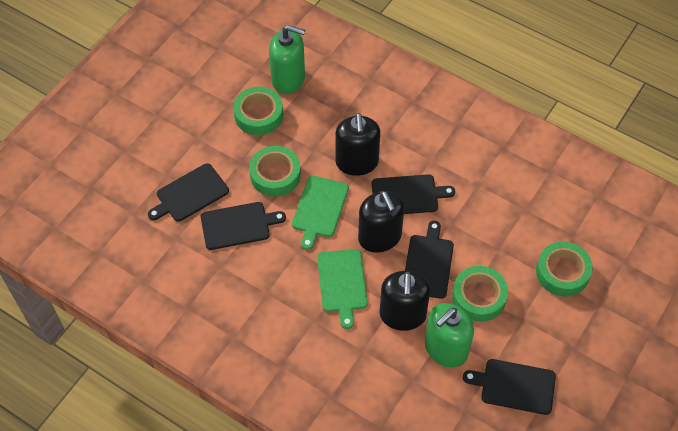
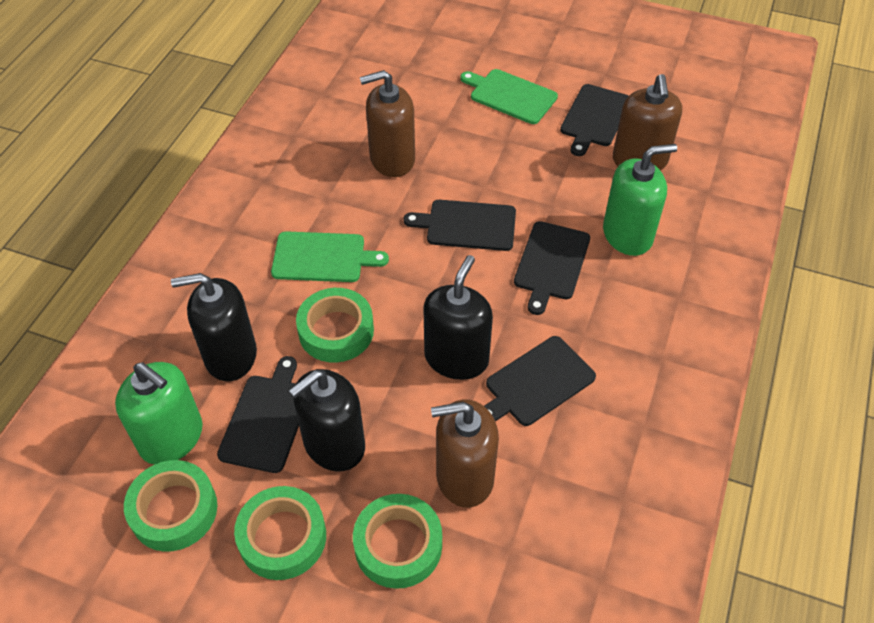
brown soap dispenser: 0 -> 3

